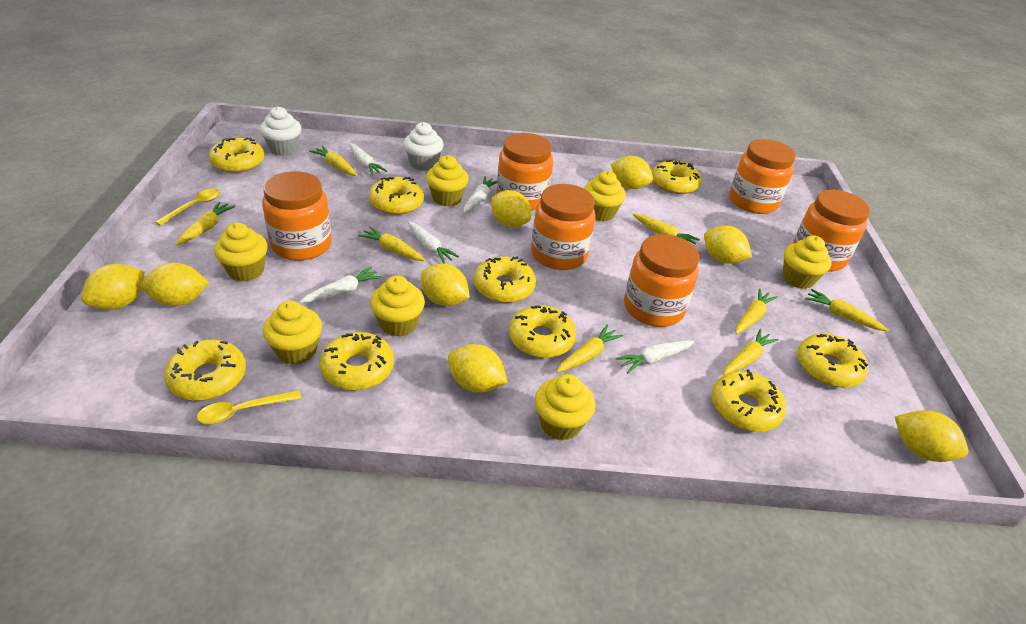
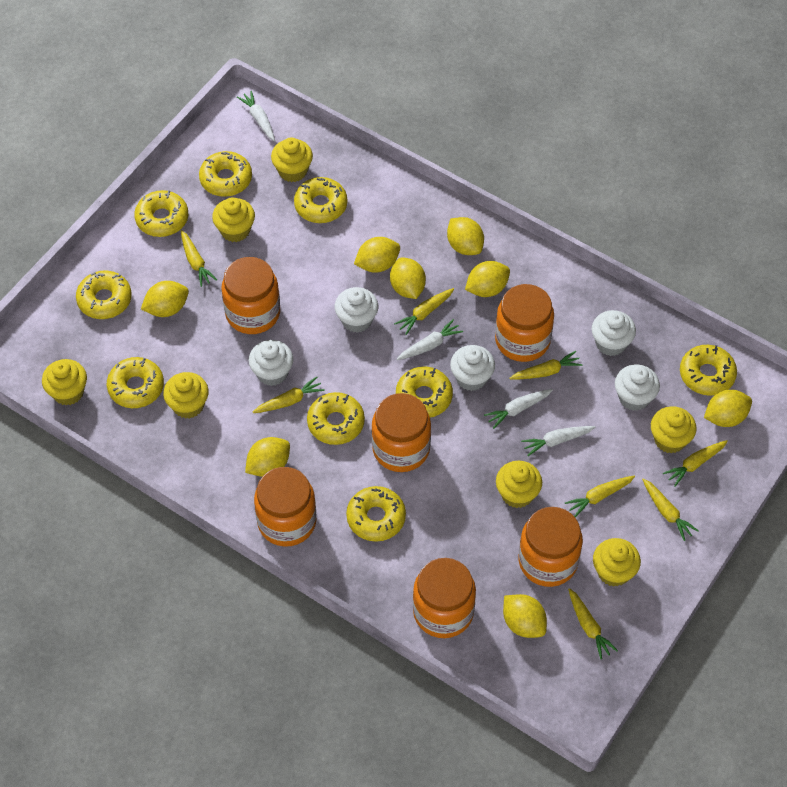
white carrot: 5 -> 4
white cupcake: 2 -> 5
yellow spoon: 2 -> 0

